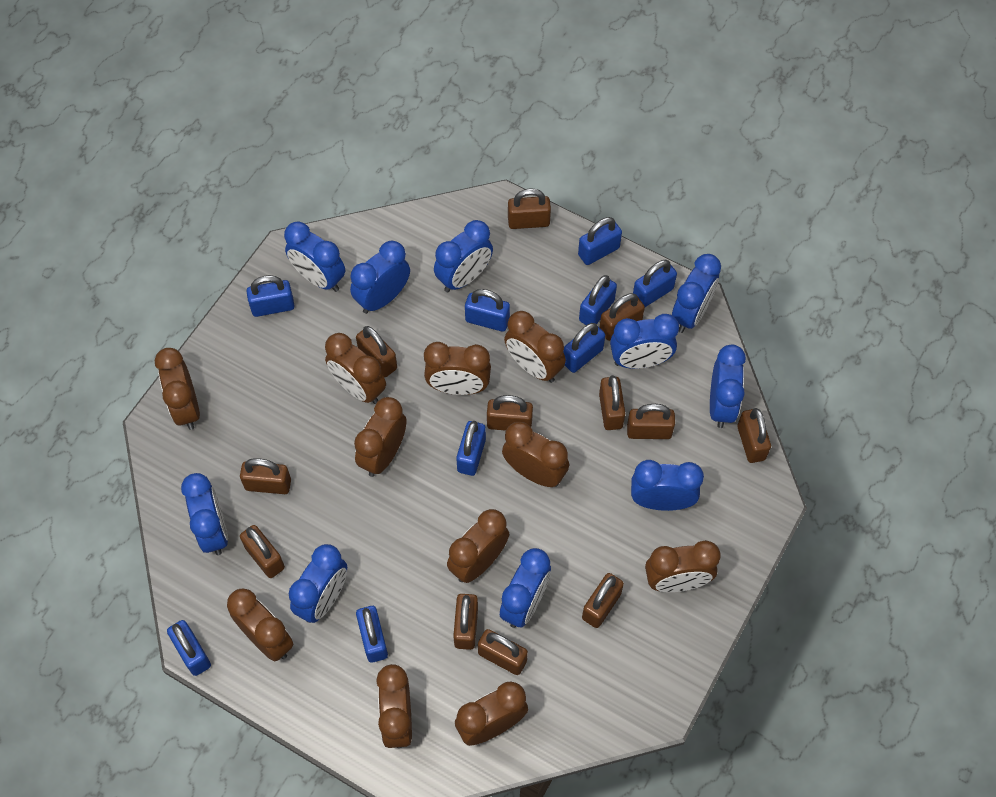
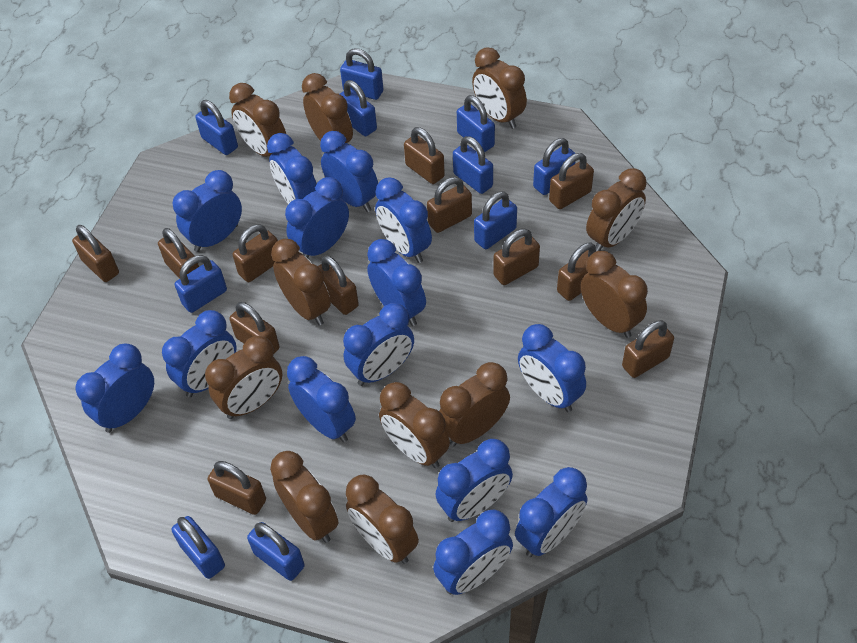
blue clock: 10 -> 14
blue padlock: 9 -> 10

